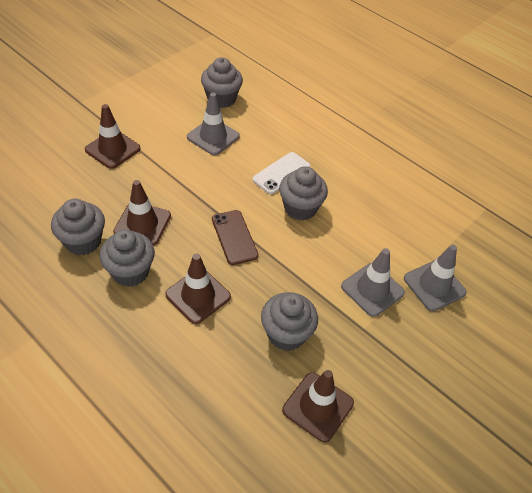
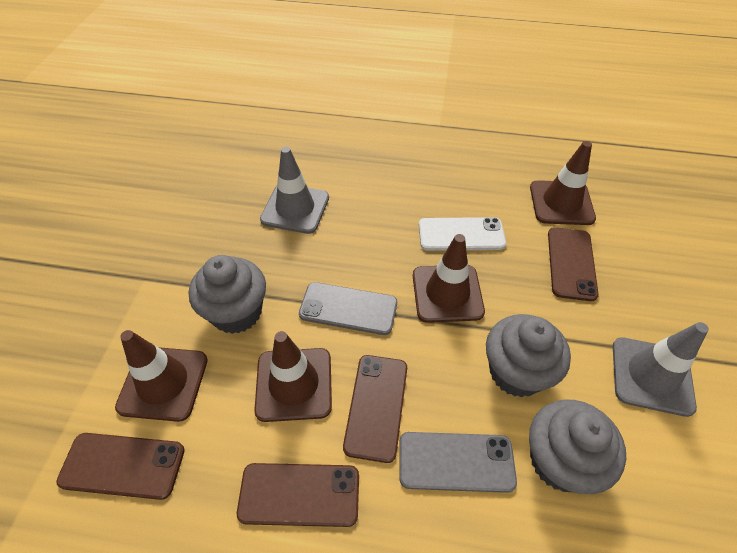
brown phone: 1 -> 4
grey cupcake: 5 -> 3
grey phone: 0 -> 2
grey traffic cone: 3 -> 2

